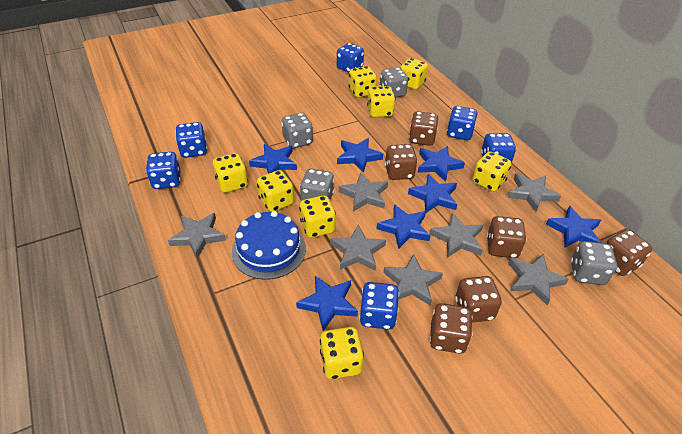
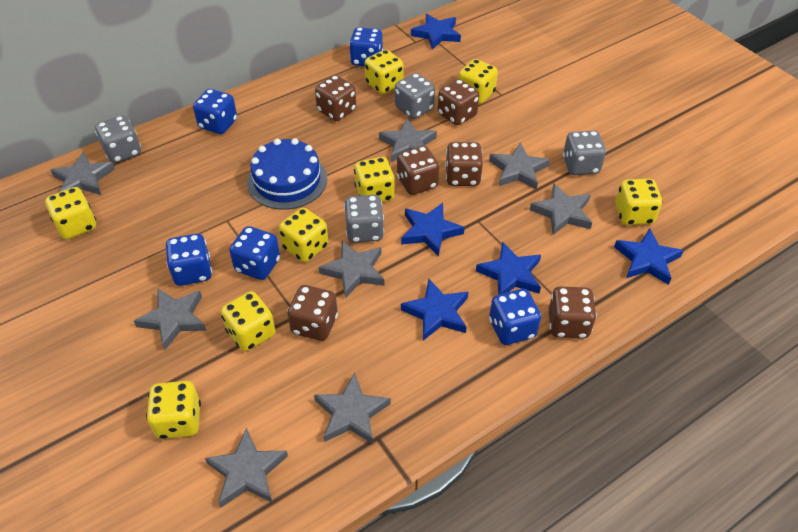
blue dice: 6 -> 5
blue star: 7 -> 5
grey star: 7 -> 8

